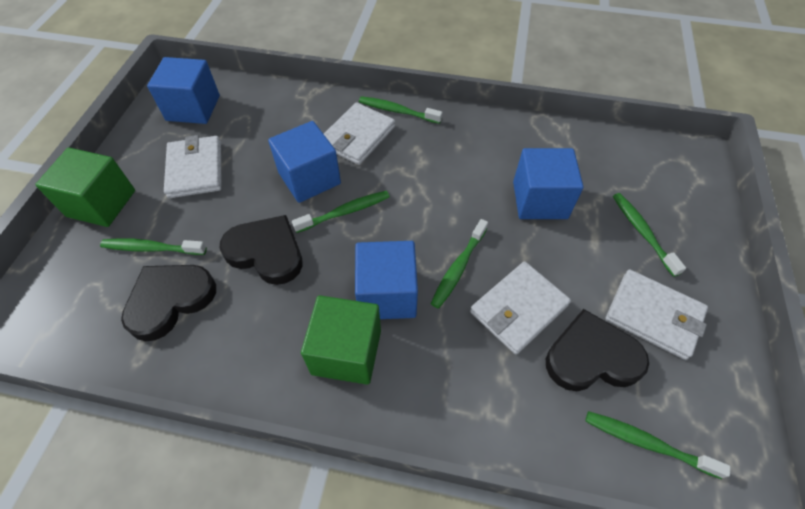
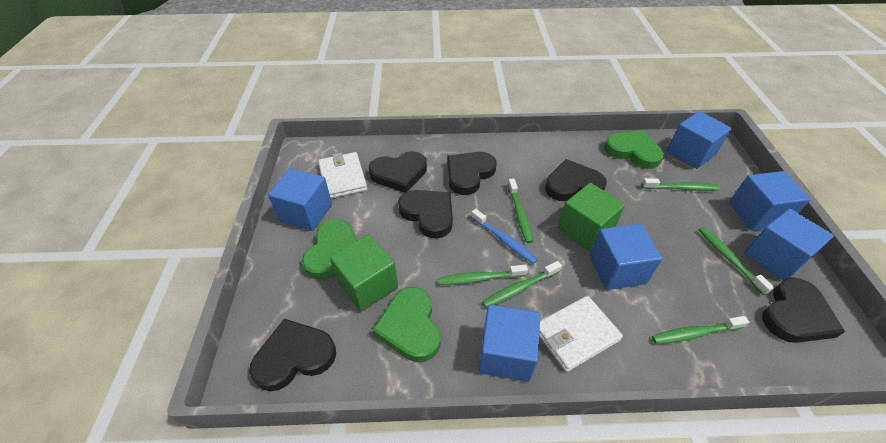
black heart: 3 -> 6
blue cube: 4 -> 6
blue toothbrush: 0 -> 1
green heart: 0 -> 3
white wallet: 4 -> 2

